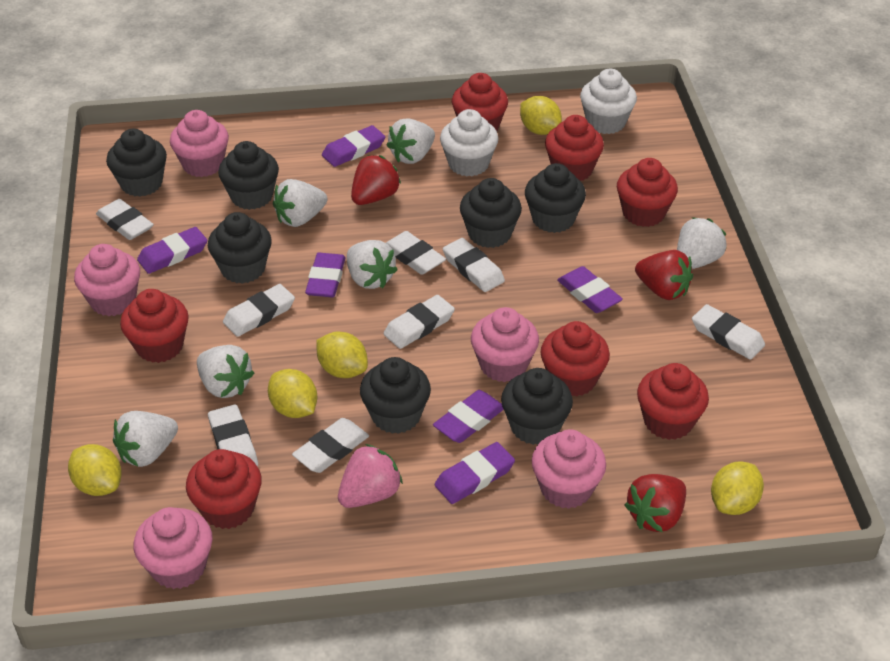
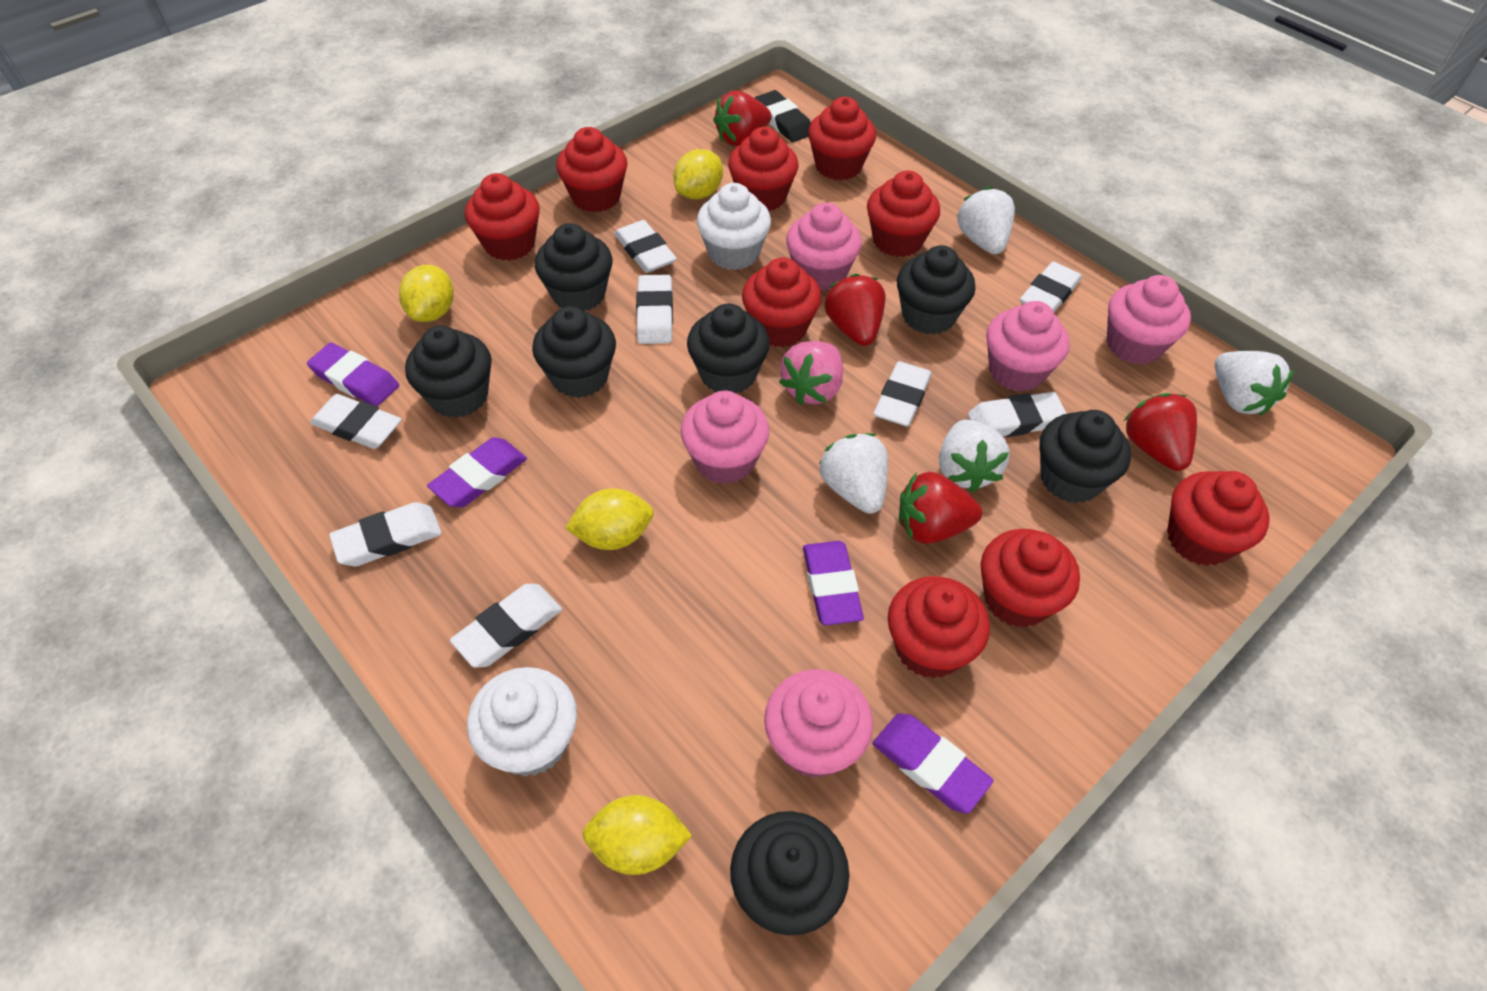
black eraser: 0 -> 1
purple eraser: 6 -> 4
red cupcake: 7 -> 9
red strawberry: 3 -> 4
white strawberry: 6 -> 4
yellow lemon: 5 -> 4

